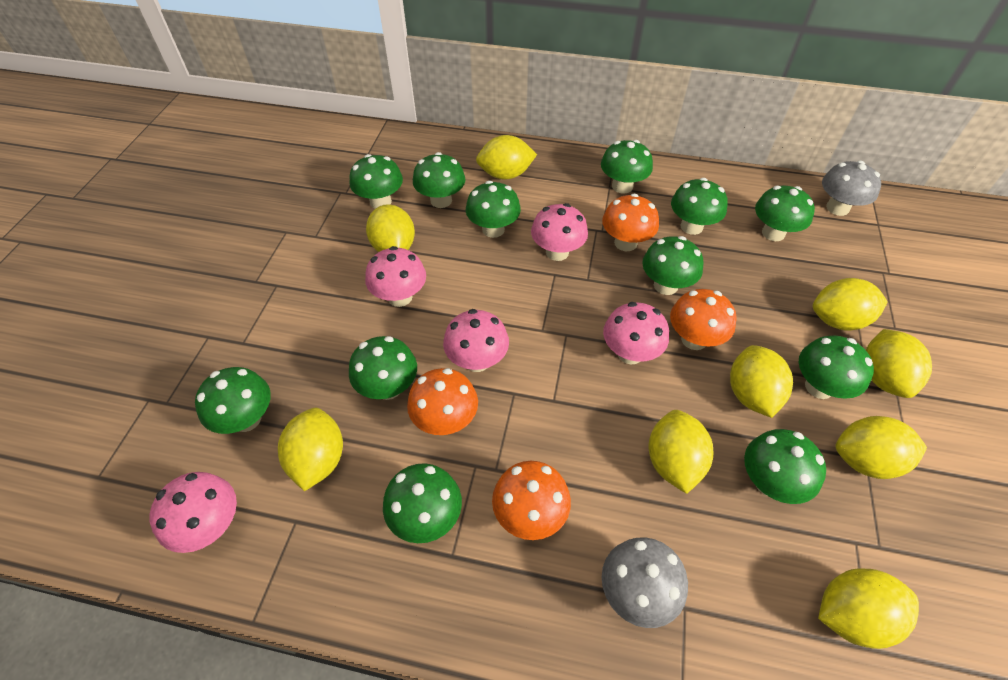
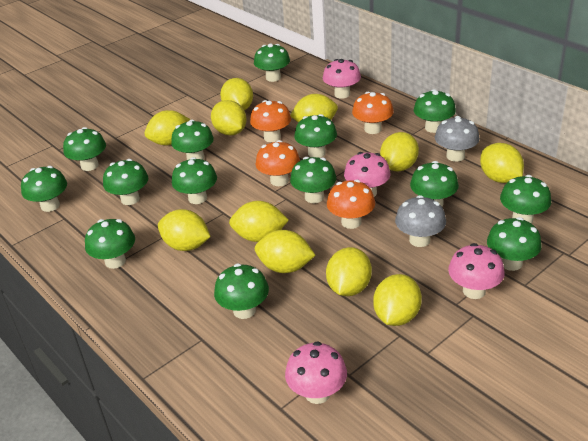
green mushroom: 12 -> 14
pink mushroom: 5 -> 4
yellow lemon: 9 -> 11

